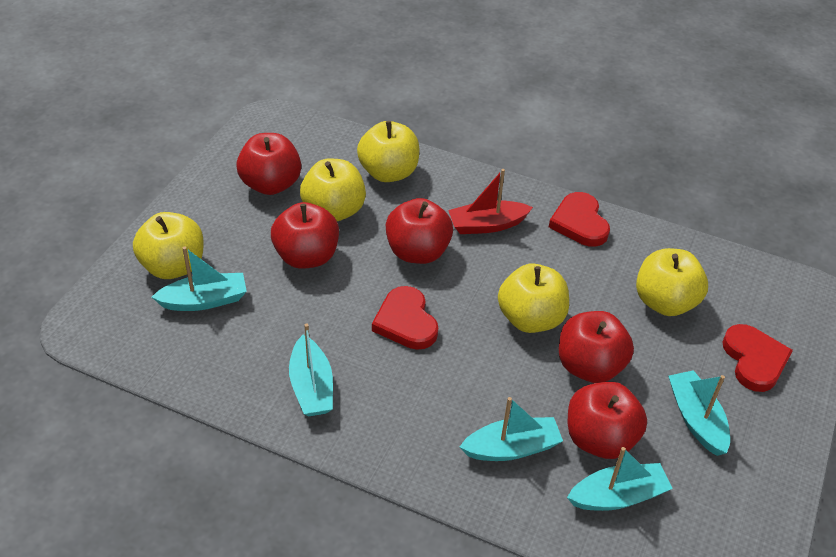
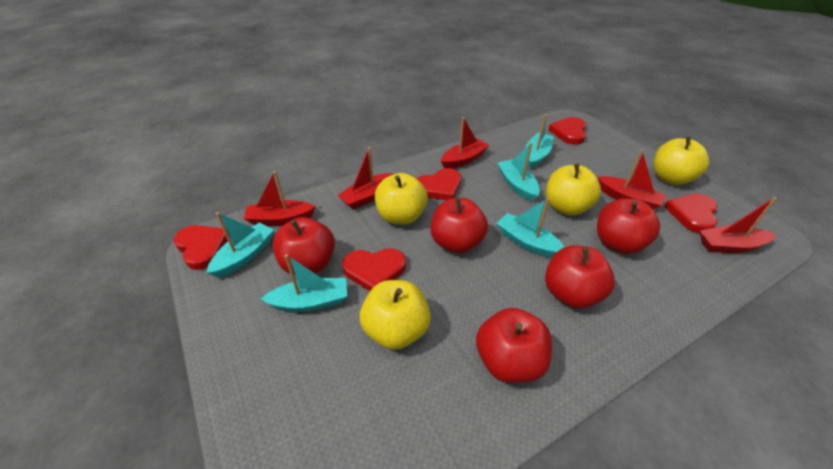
red boat: 1 -> 5
red heart: 3 -> 5
yellow apple: 5 -> 4

